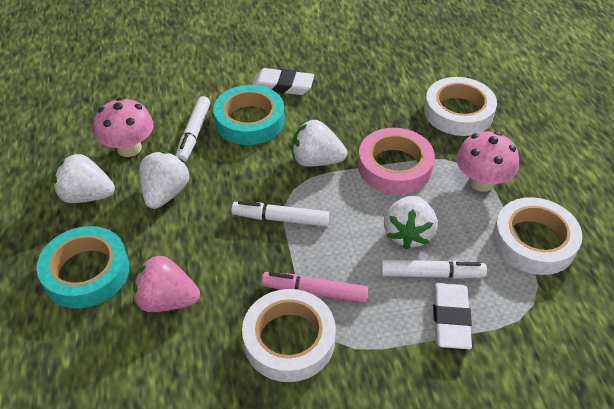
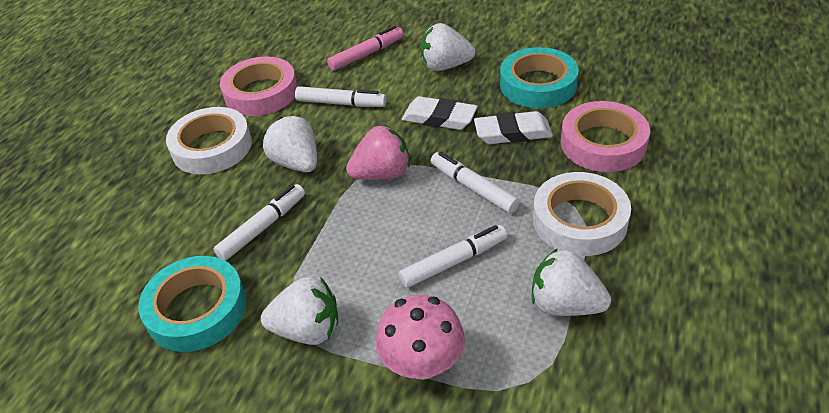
pink mushroom: 2 -> 1
pink tape: 1 -> 2
white marker: 3 -> 4
white tape: 3 -> 2

